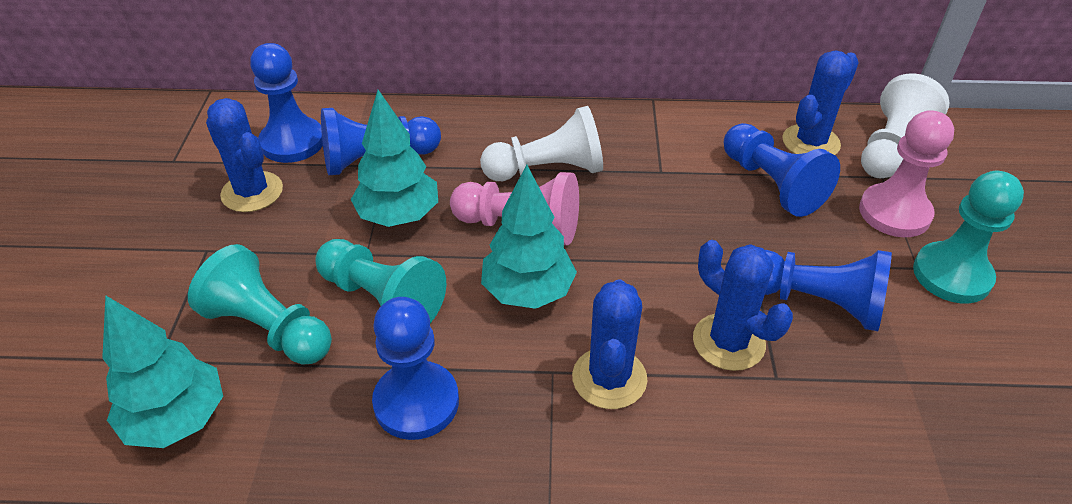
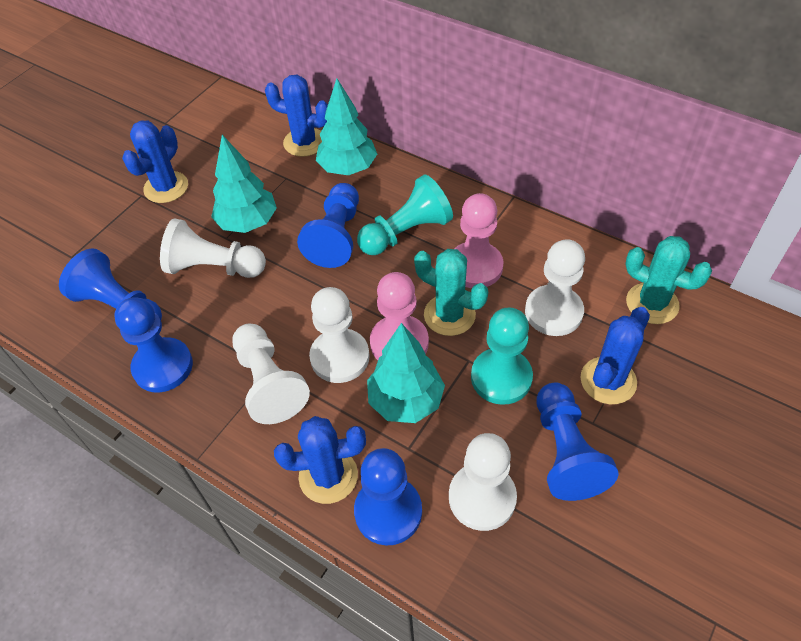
turquoise cactus: 0 -> 2
turquoise pawn: 3 -> 2
white pawn: 2 -> 5

